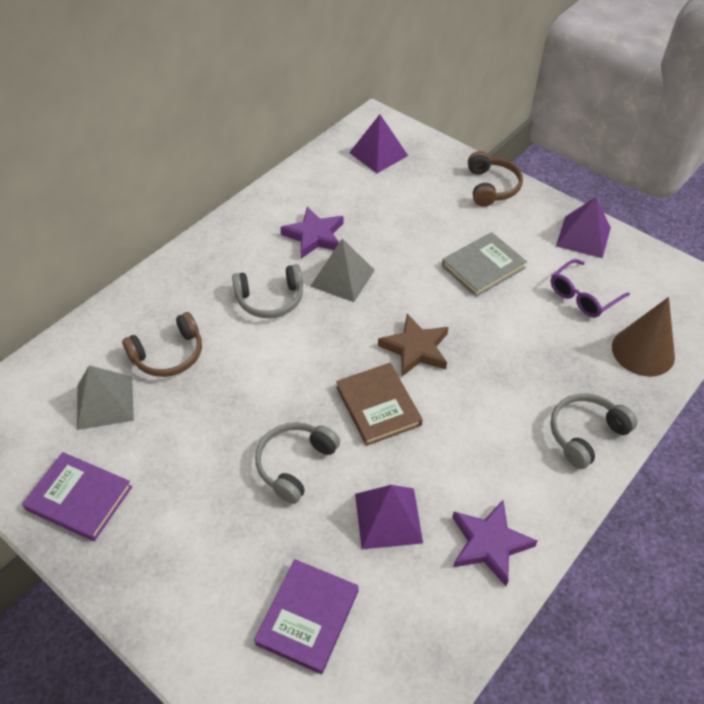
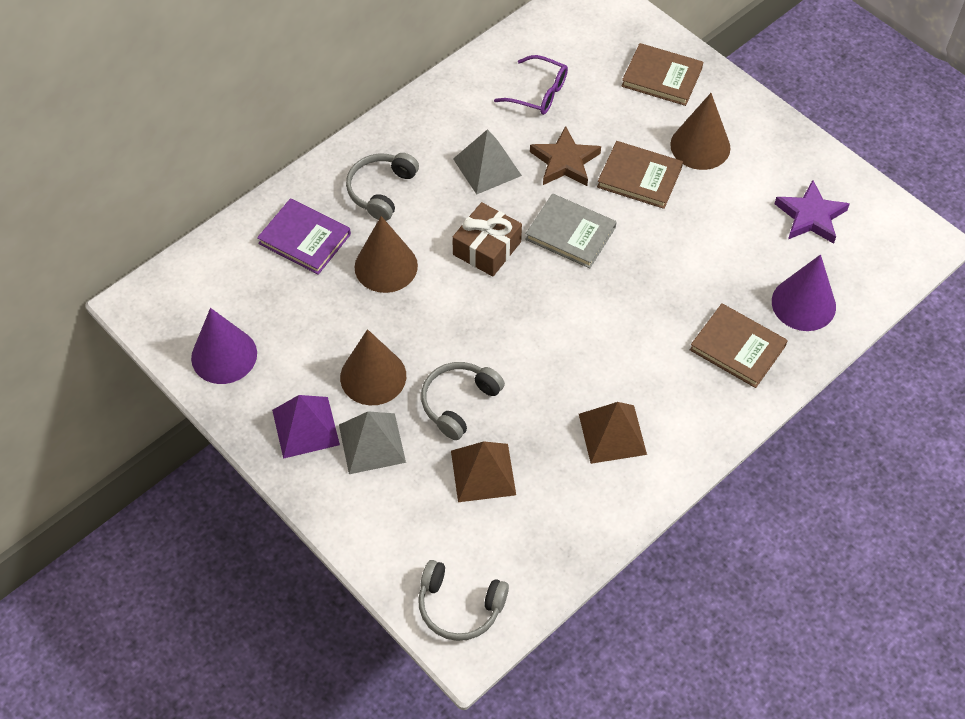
brown book: 1 -> 3
brown cone: 1 -> 3
brown gift: 0 -> 1
brown headphones: 2 -> 0
brown pyramid: 0 -> 2
purple book: 2 -> 1
purple cone: 0 -> 2
purple pyramid: 3 -> 1
purple star: 2 -> 1

